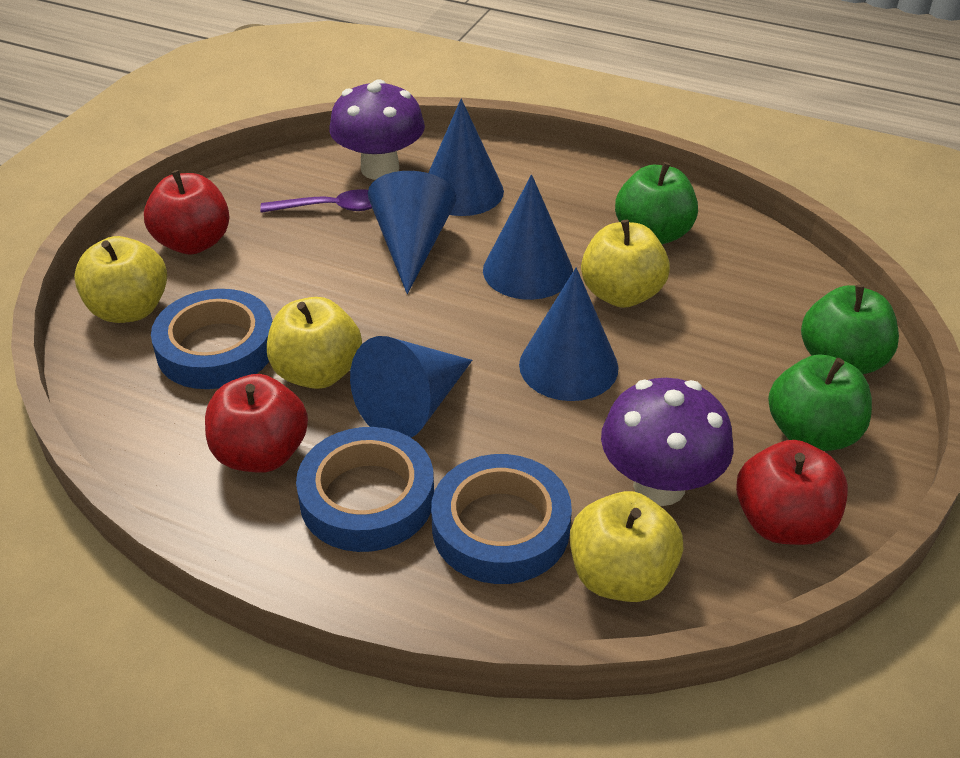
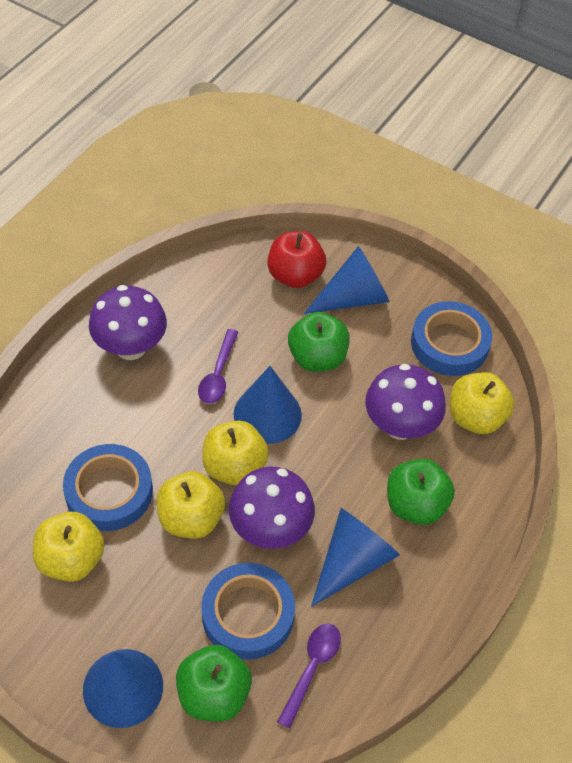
blue cone: 5 -> 4
purple mushroom: 2 -> 3
purple spoon: 1 -> 2
red apple: 3 -> 1

